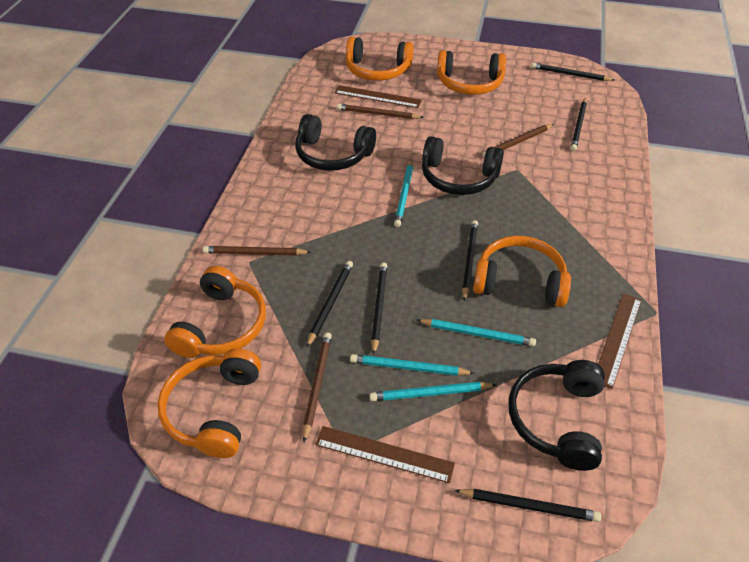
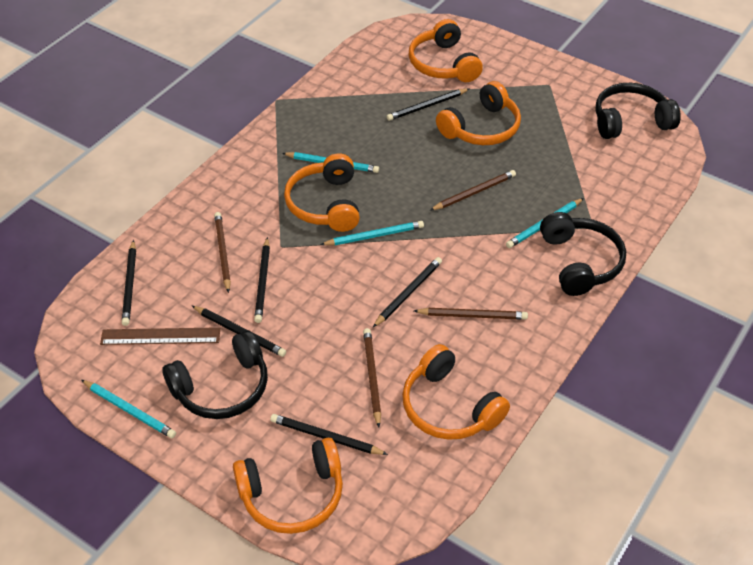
brown ruler: 3 -> 1

